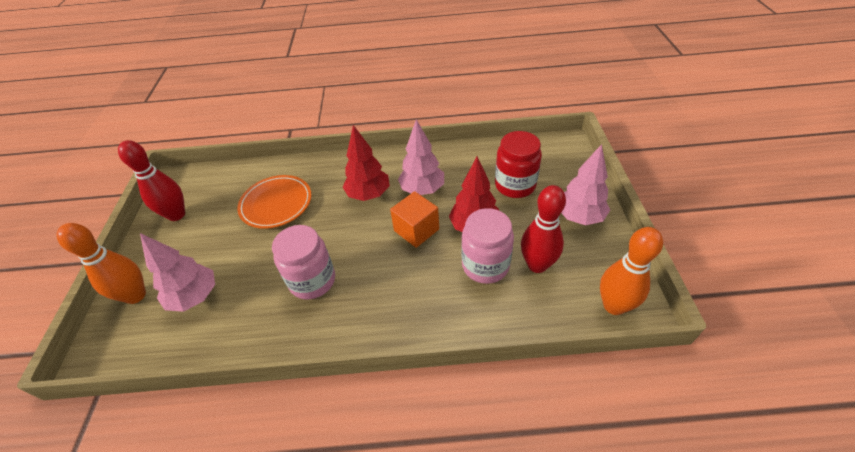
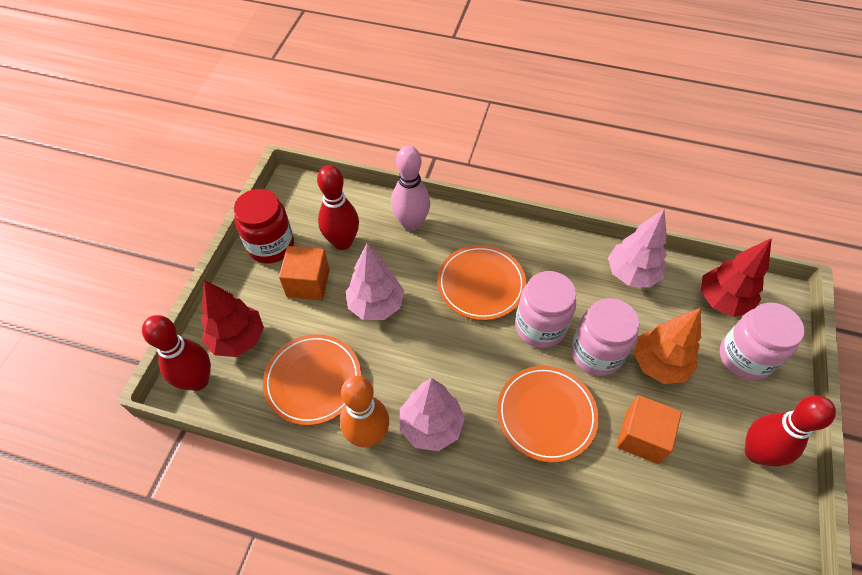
orange bowling pin: 2 -> 1
orange cube: 1 -> 2
orange plate: 1 -> 3
orange tree: 0 -> 1
pink bowling pin: 0 -> 1
pink jar: 2 -> 3
red bowling pin: 2 -> 3

